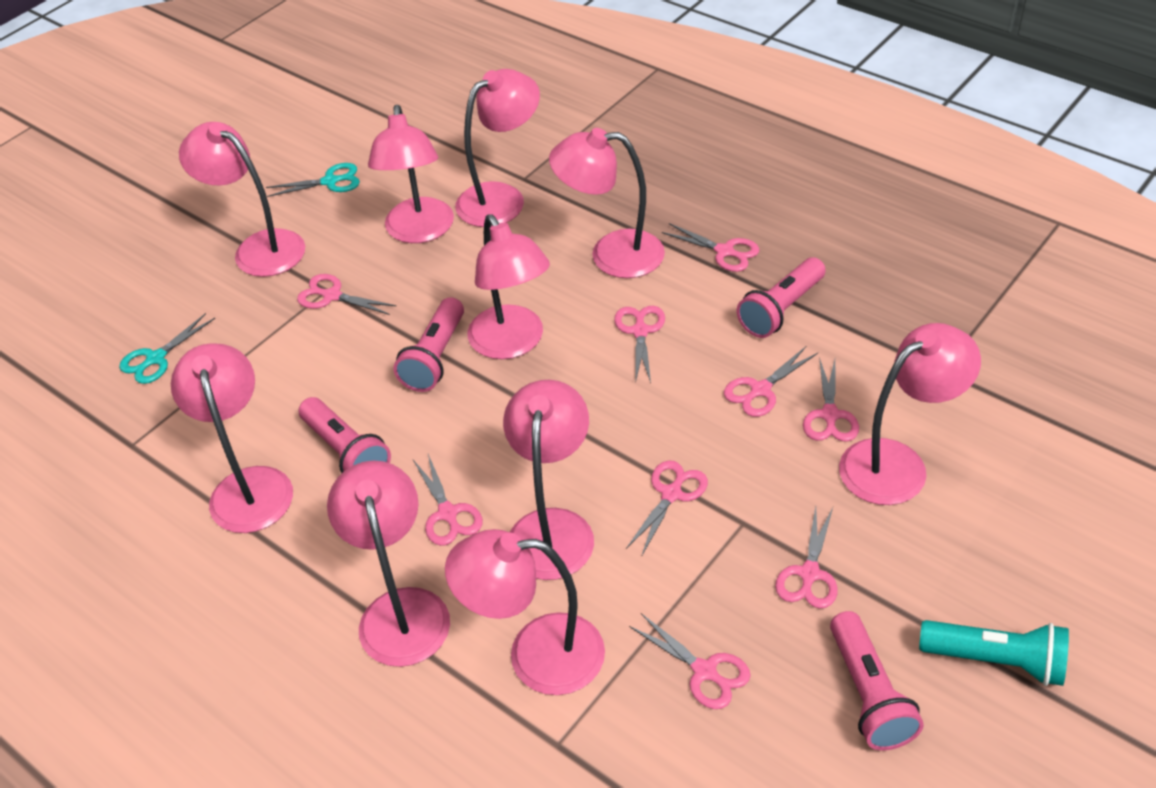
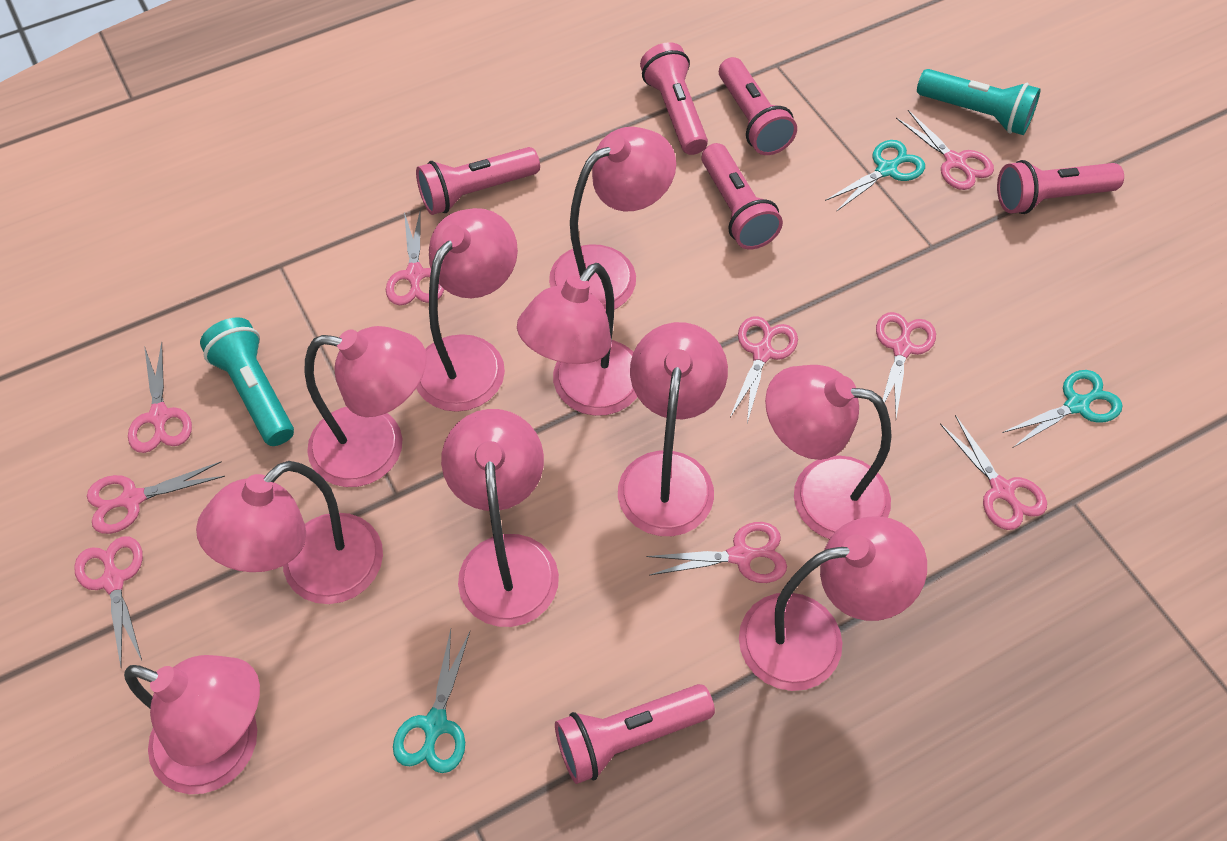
pink flashlight: 4 -> 6
turquoise flashlight: 1 -> 2
turquoise scissors: 2 -> 3

